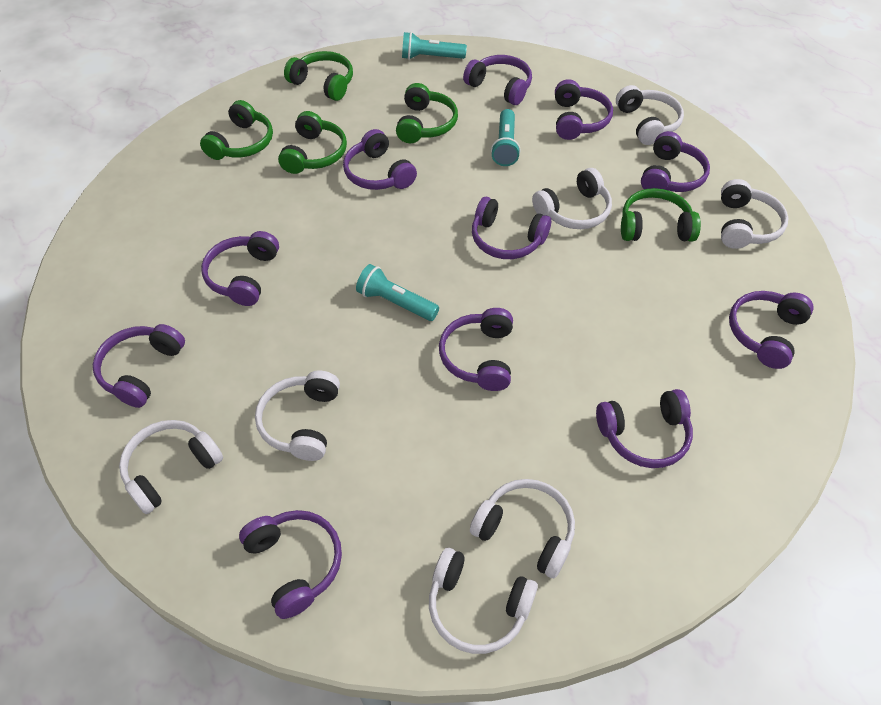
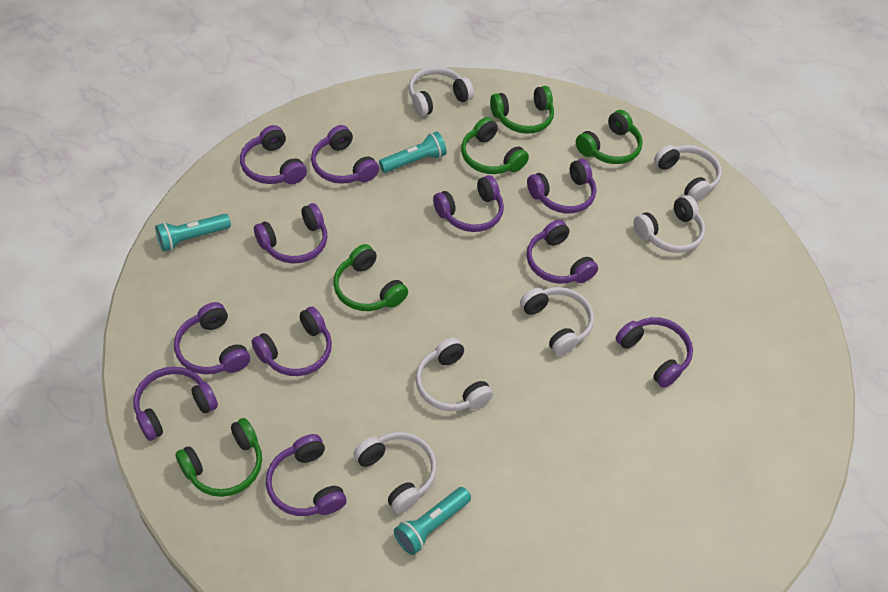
white headphones: 7 -> 6

